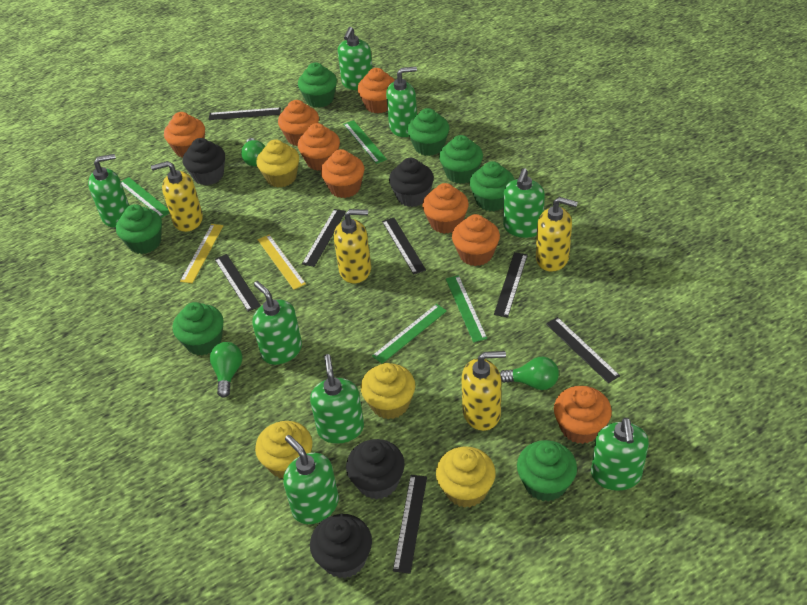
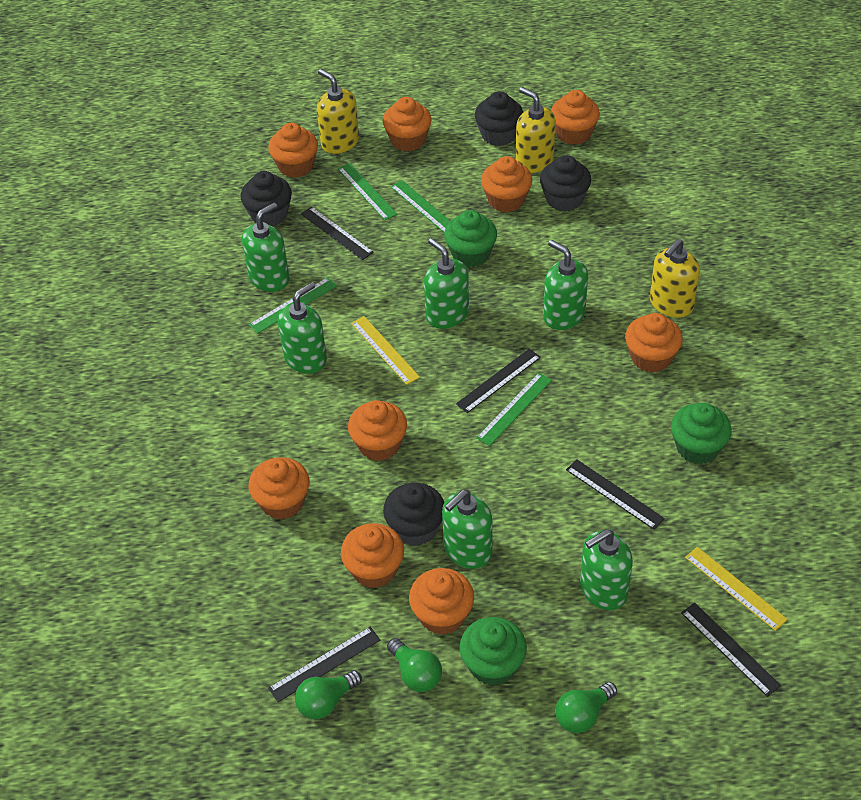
black ruler: 7 -> 5
green cupcake: 7 -> 3
green soap dispenser: 8 -> 6
orange cupcake: 8 -> 9
yellow cupcake: 4 -> 0
yellow soap dispenser: 4 -> 3

